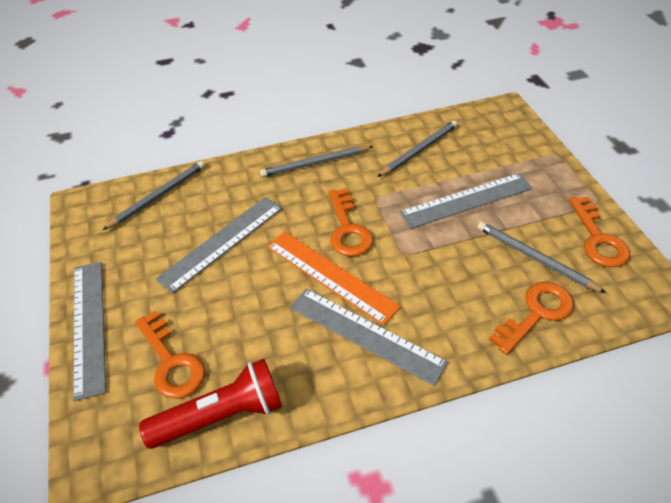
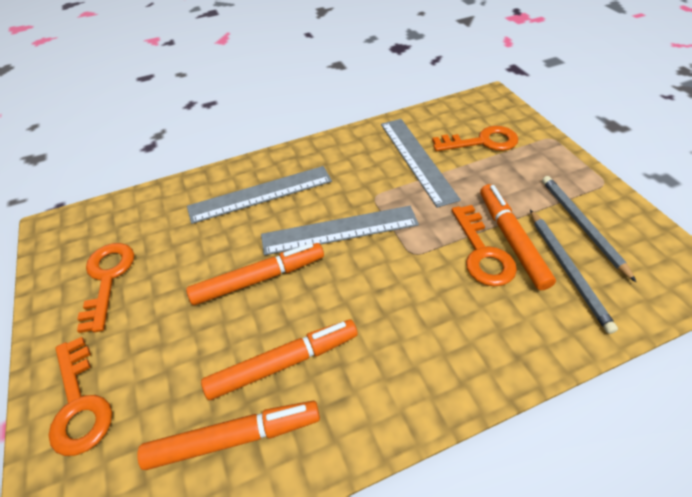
grey pencil: 4 -> 2
grey ruler: 4 -> 3
orange marker: 0 -> 4
orange ruler: 1 -> 0
red flashlight: 1 -> 0

